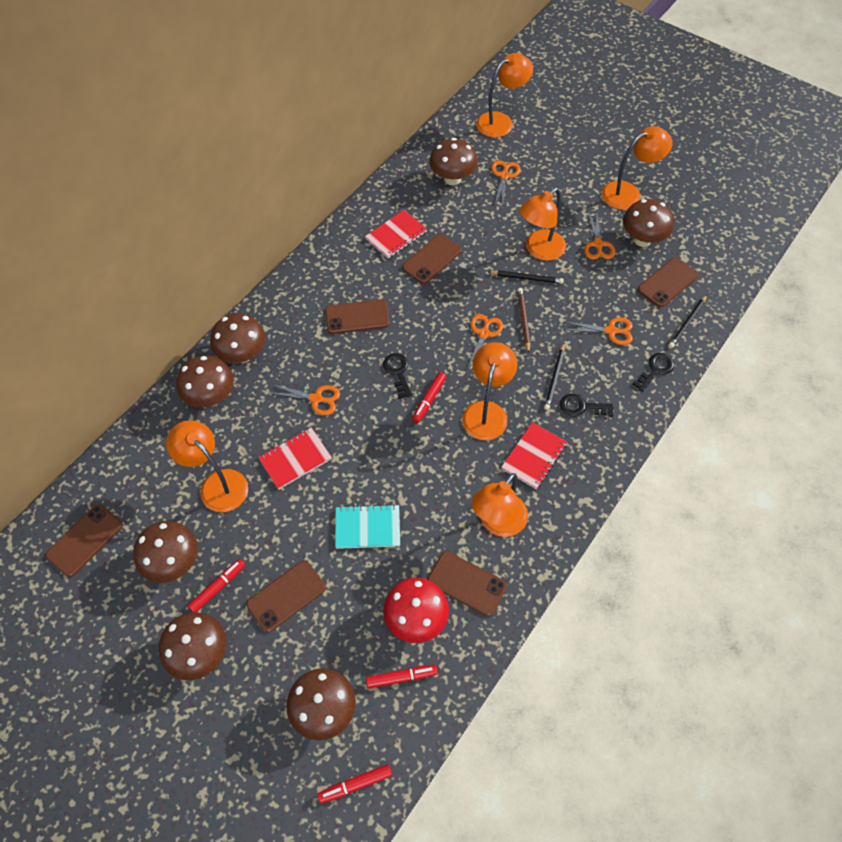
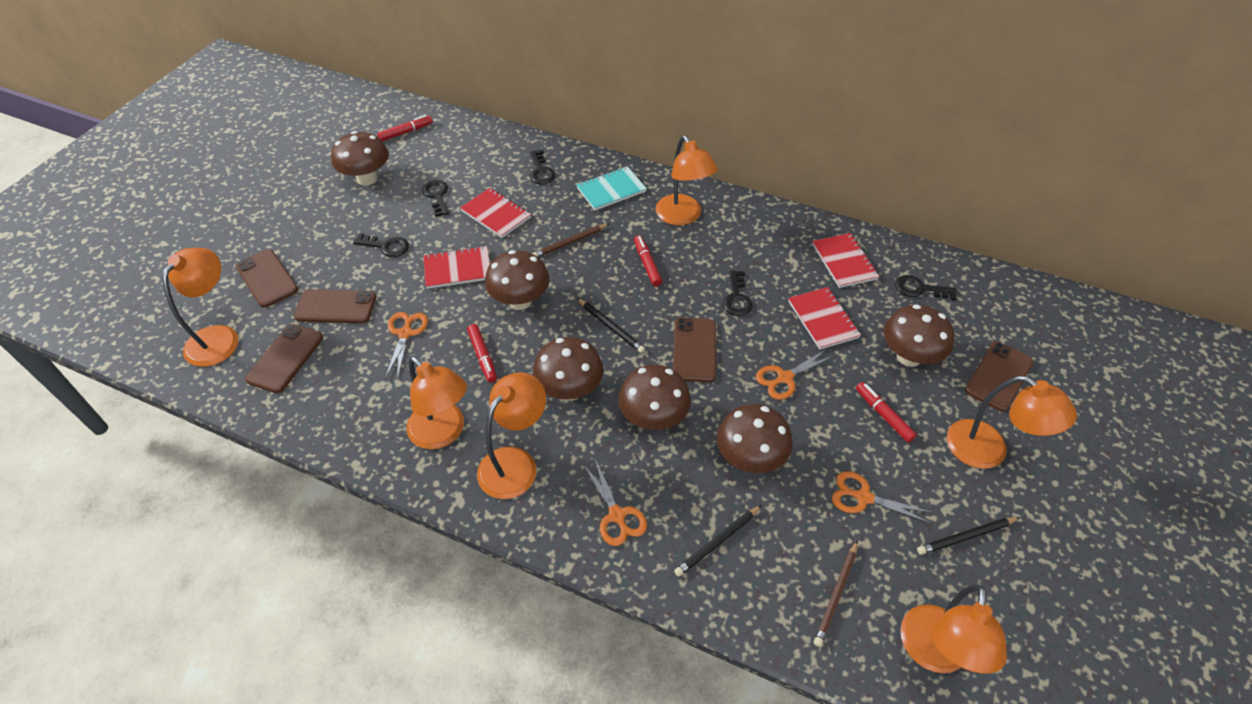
black key: 3 -> 5
brown mushroom: 7 -> 6
brown pencil: 1 -> 2
brown phone: 6 -> 5
orange scissors: 5 -> 4
red mushroom: 1 -> 0
red notebook: 3 -> 4

